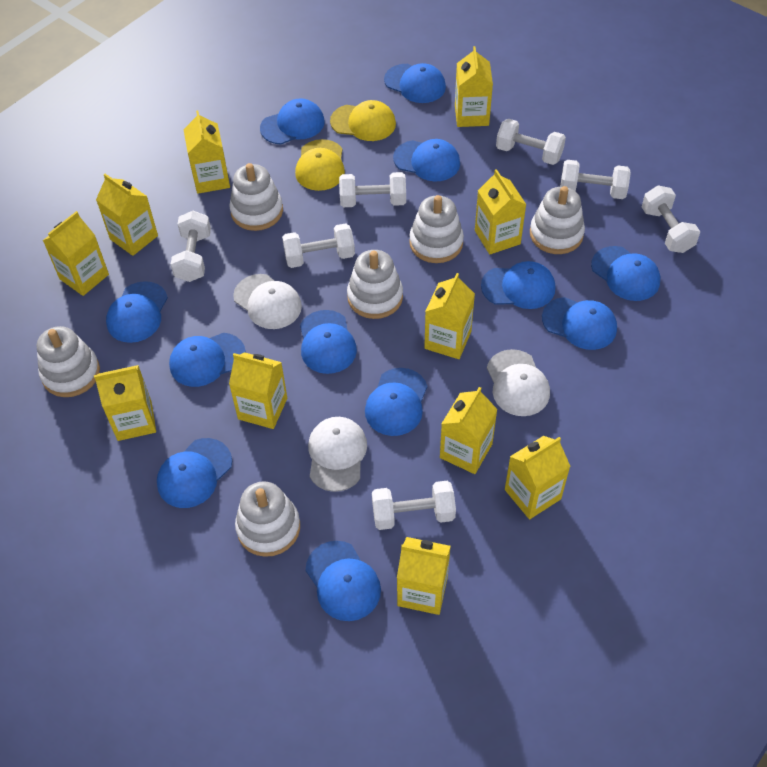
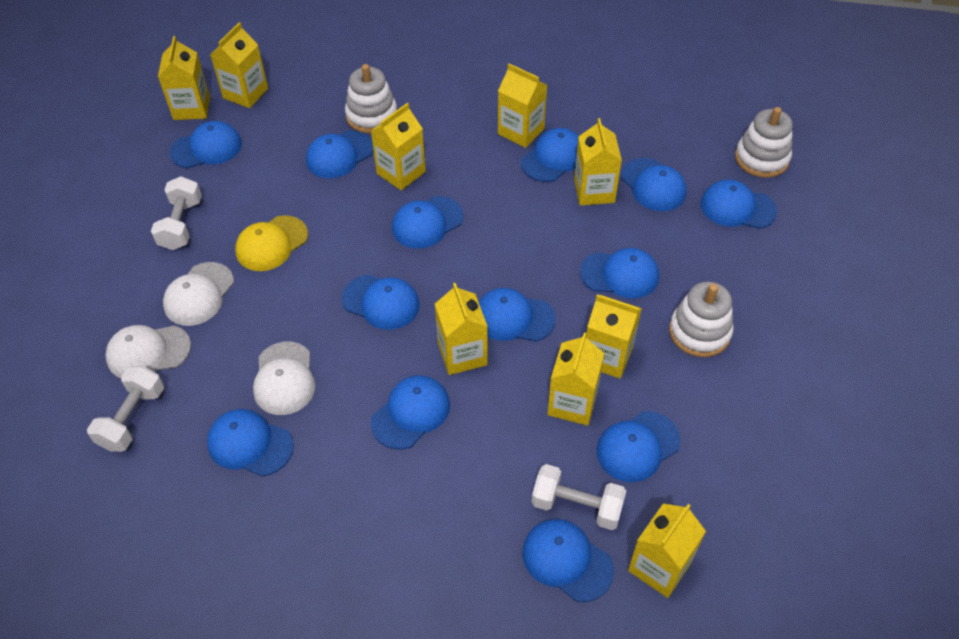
blue cap: 12 -> 13
white dumbbell: 7 -> 3
white stacking toy: 6 -> 3
yellow cap: 2 -> 1
yellow carton: 11 -> 9

